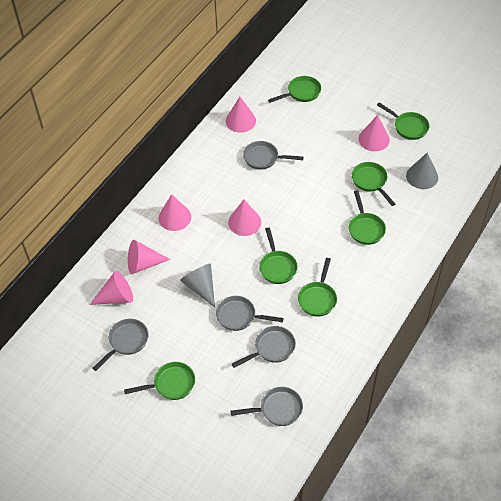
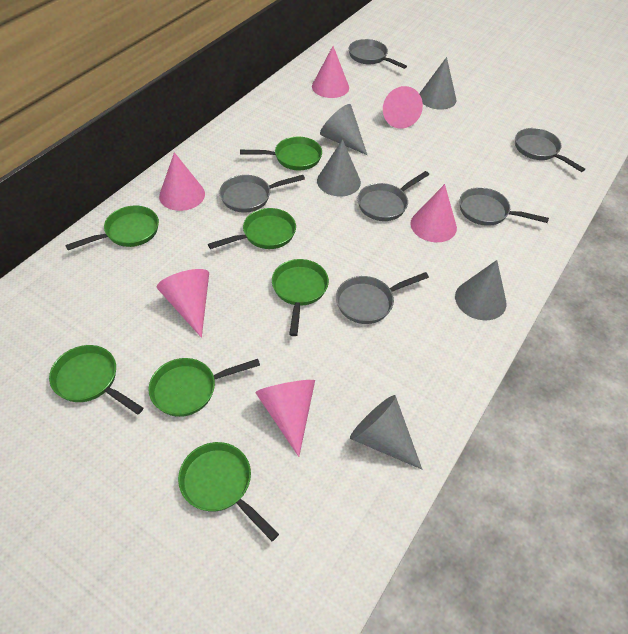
grey cone: 2 -> 5
grey pan: 5 -> 6

